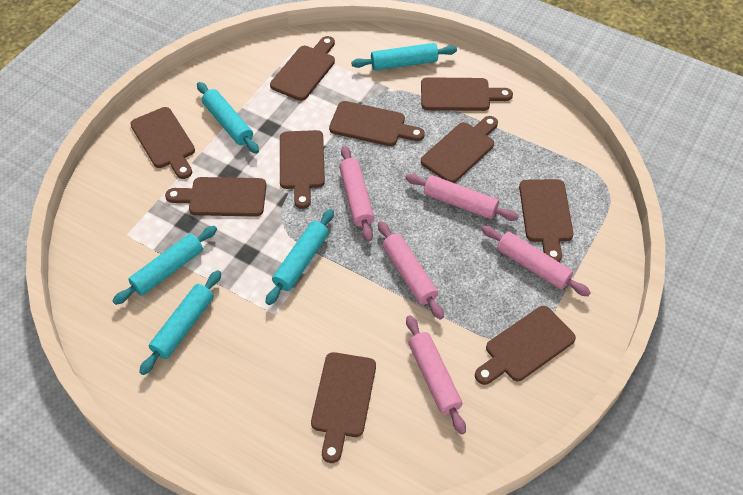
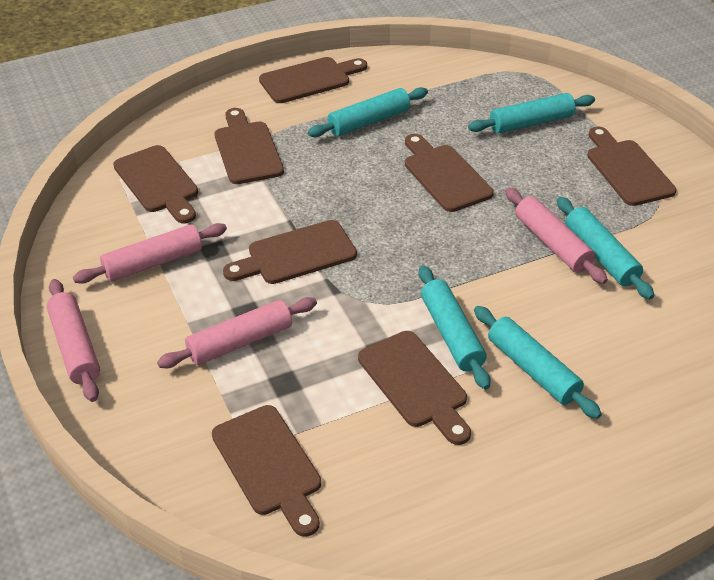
brown cutting board: 10 -> 8
pink rolling pin: 5 -> 4

